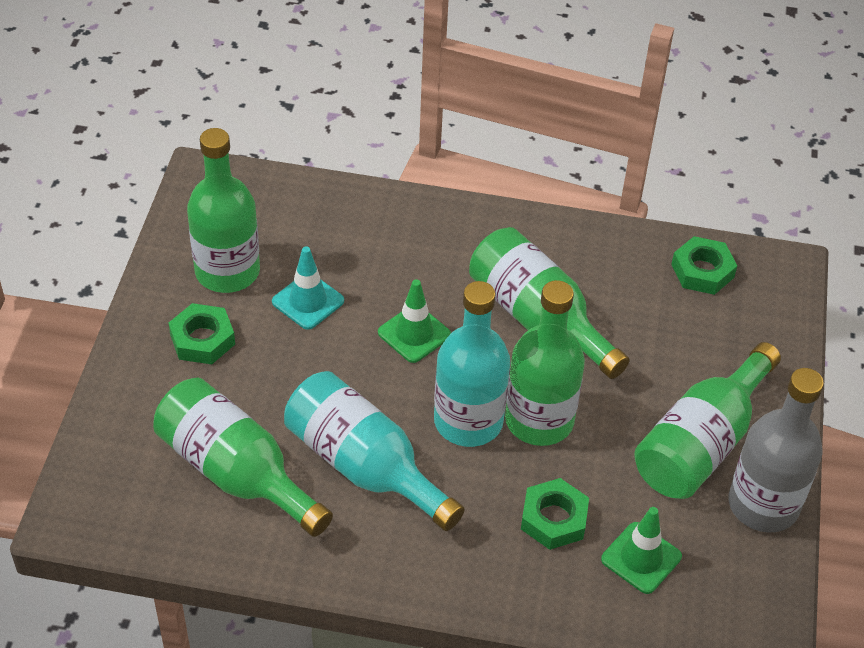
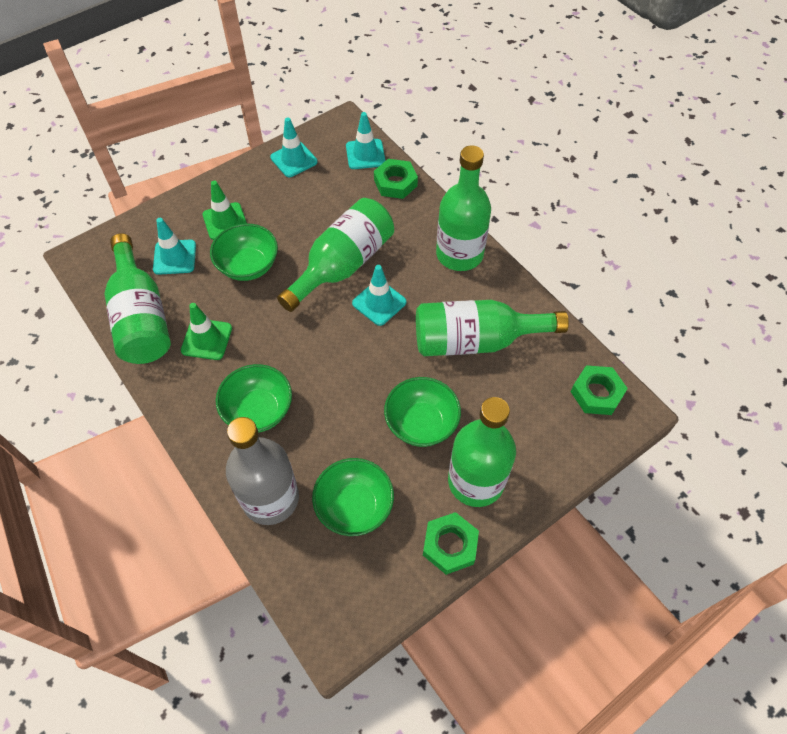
green bowl: 0 -> 4
turquoise bottle: 2 -> 0
turquoise traffic cone: 1 -> 4

